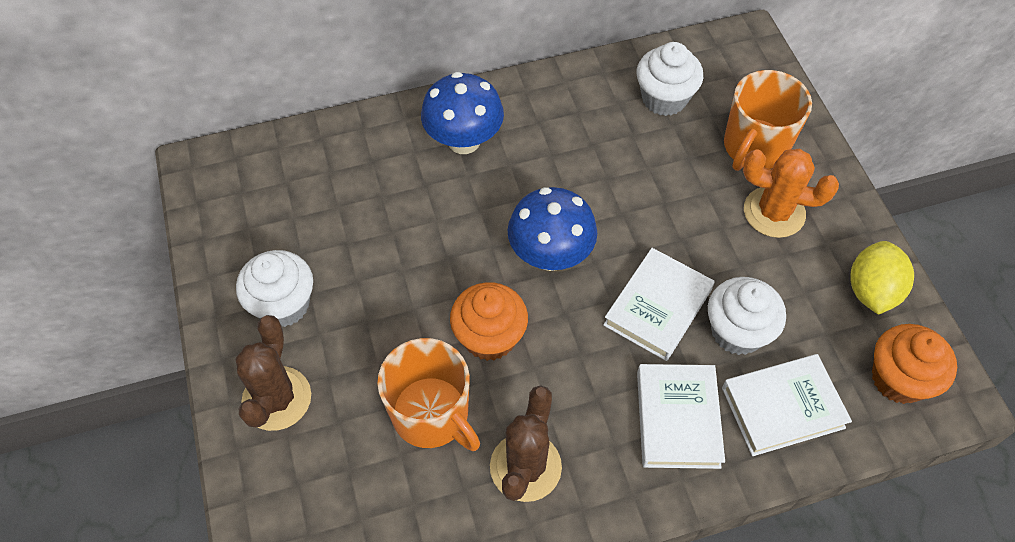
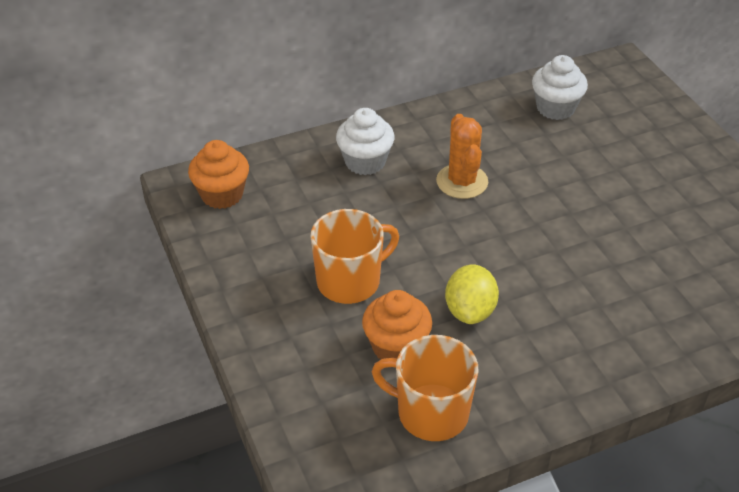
blue mushroom: 2 -> 0
brown cactus: 2 -> 0
white book: 3 -> 0
white cupcake: 3 -> 2

